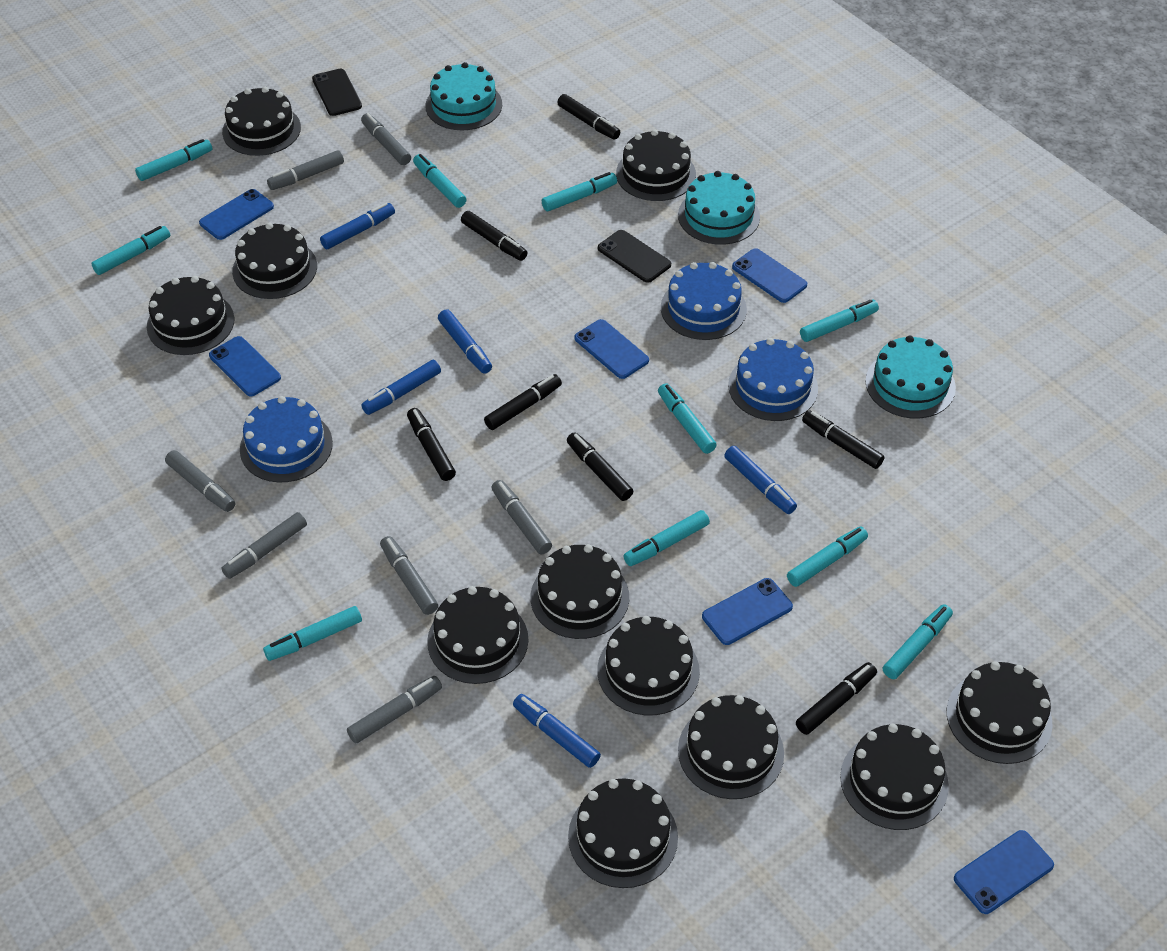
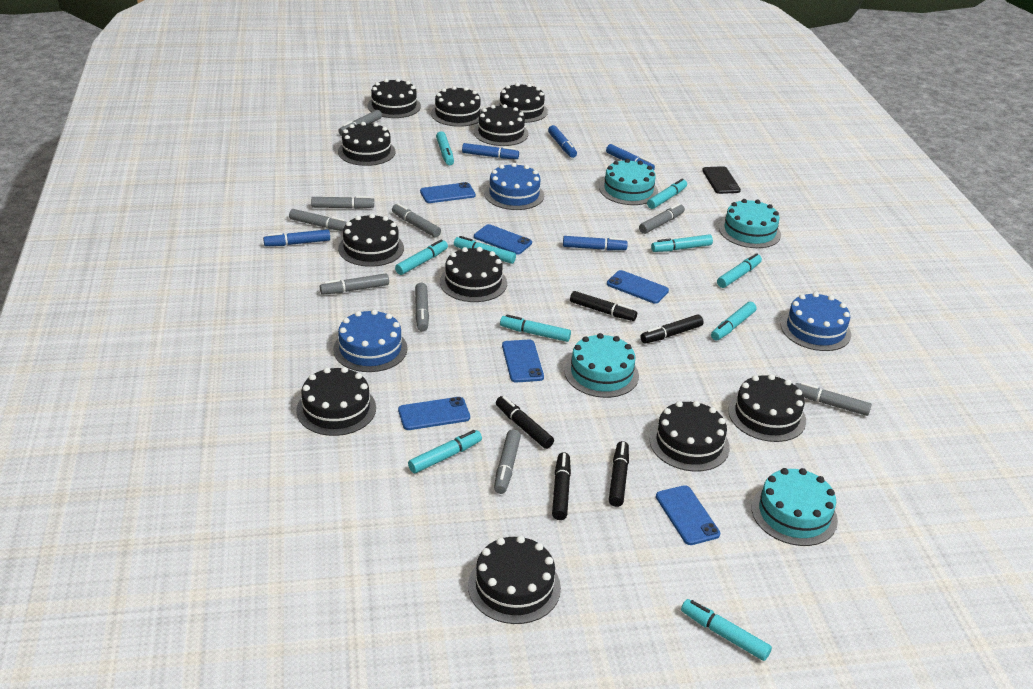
black marker: 7 -> 5
black phone: 2 -> 1
grey marker: 7 -> 9
turquoise cake: 3 -> 4

